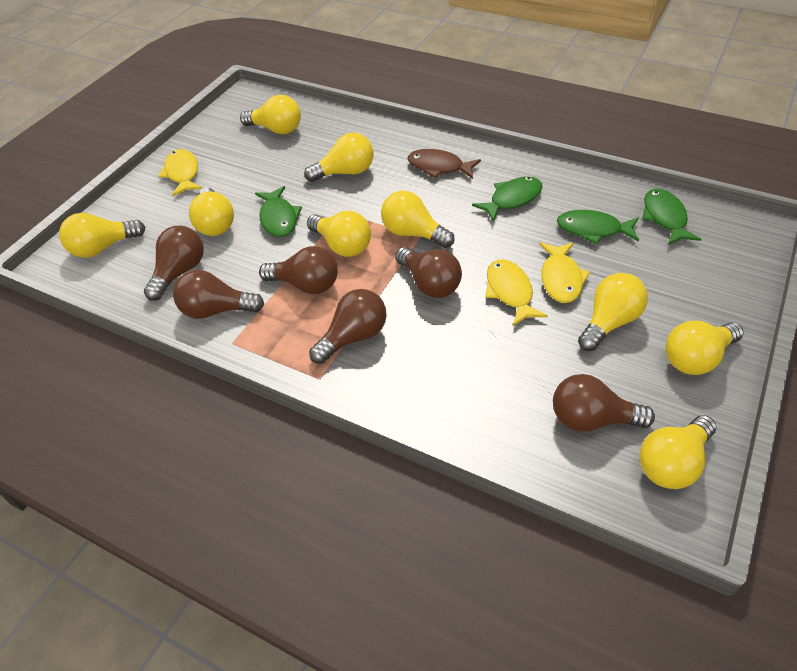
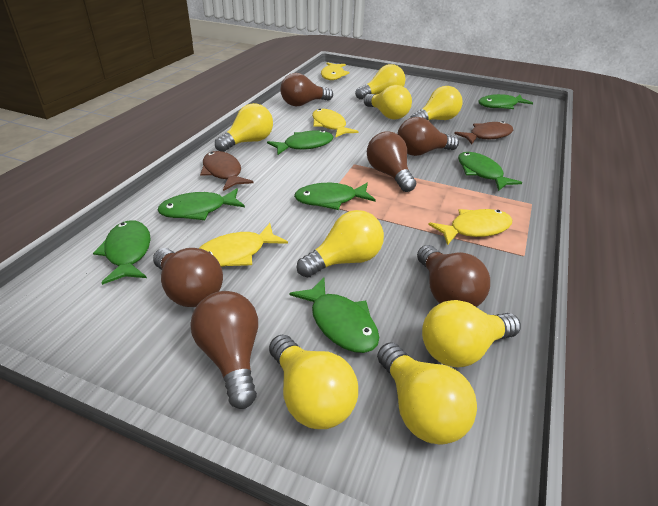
brown fish: 1 -> 2
green fish: 4 -> 7
yellow fish: 3 -> 4
yellow light bulb: 9 -> 8

